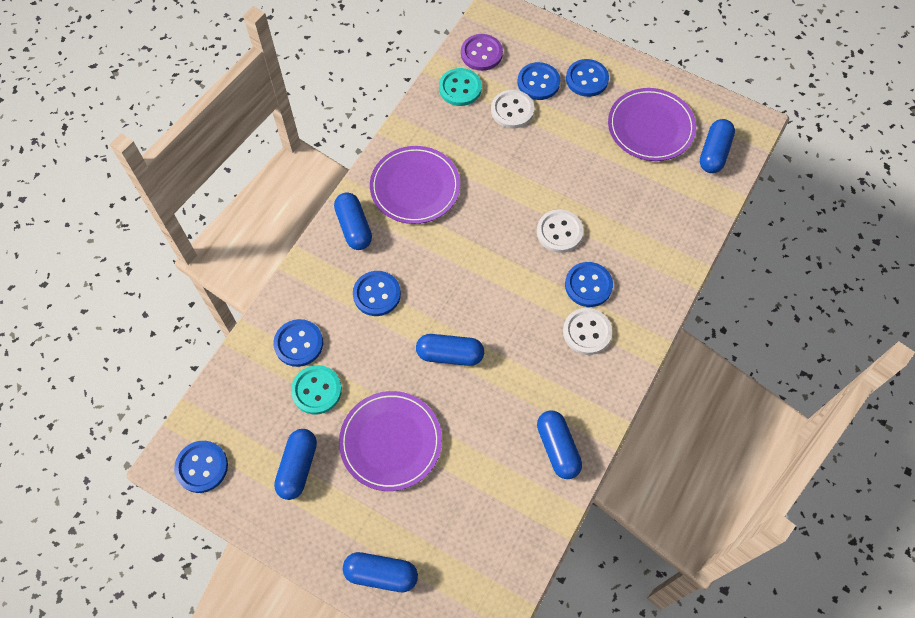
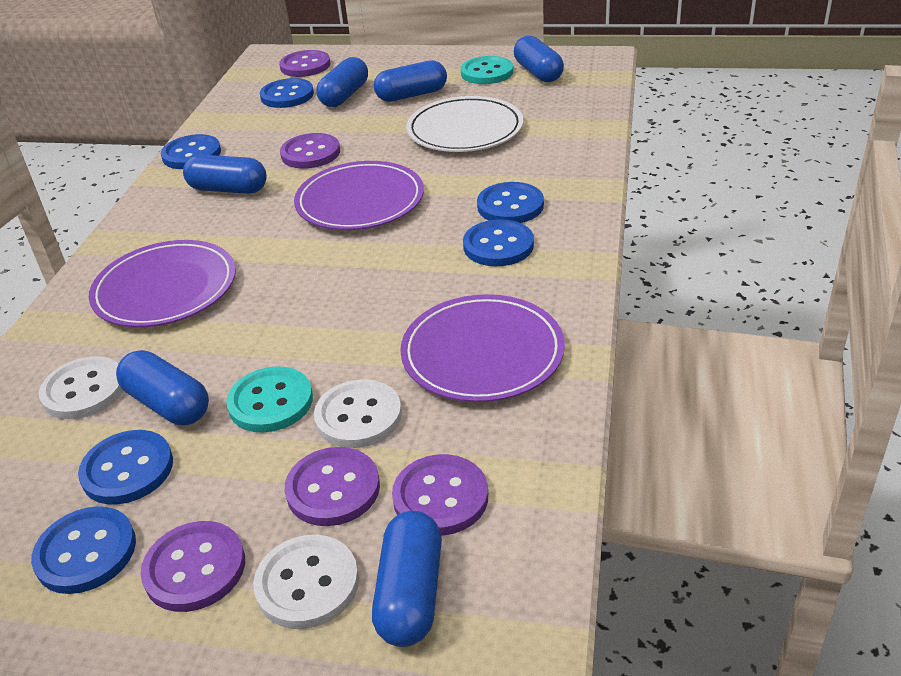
purple button: 1 -> 5
white plate: 0 -> 1

